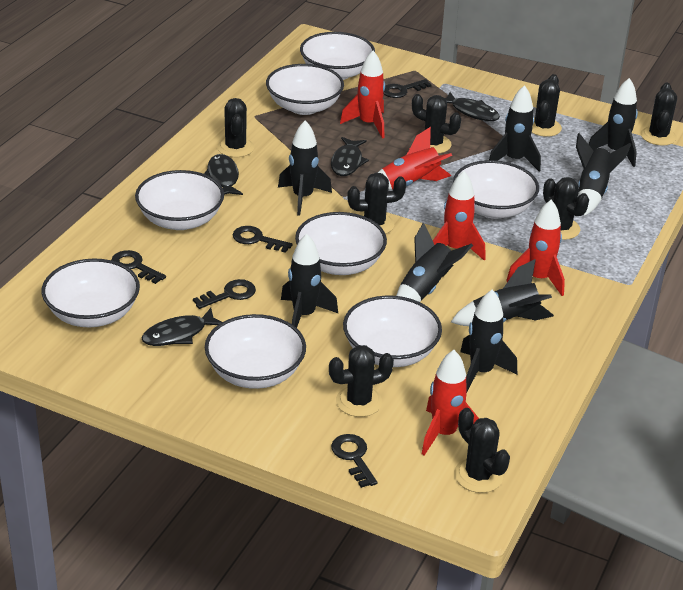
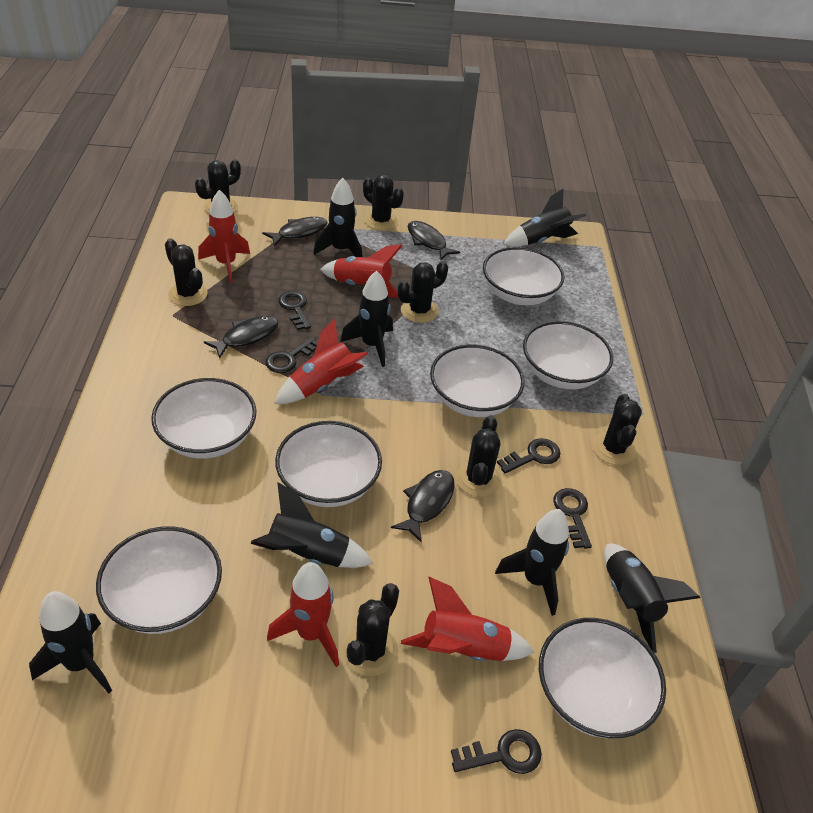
black cactus: 8 -> 7
black rocket: 8 -> 7
white bowl: 8 -> 7

